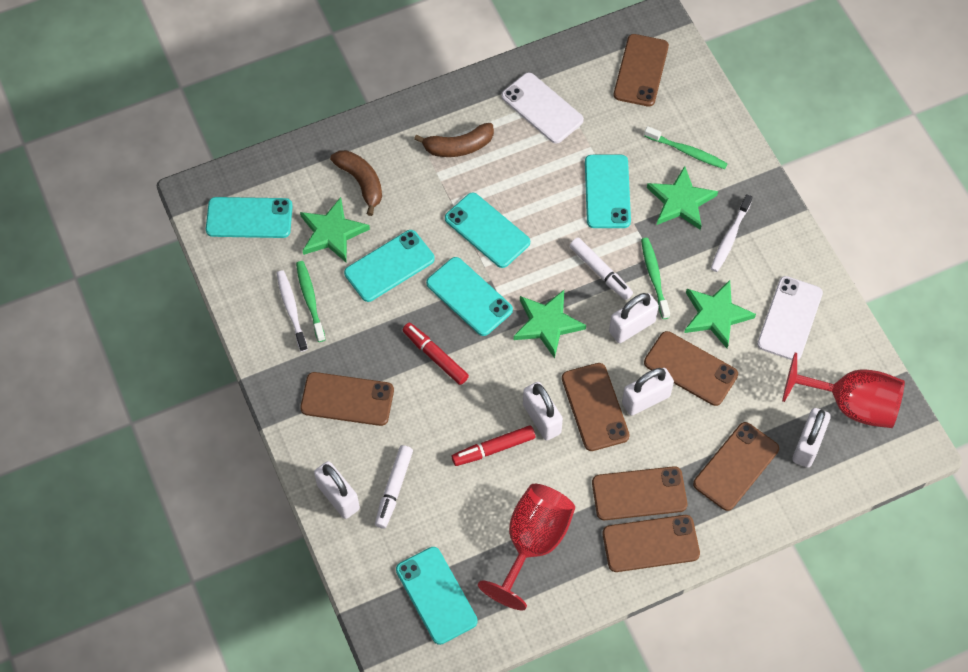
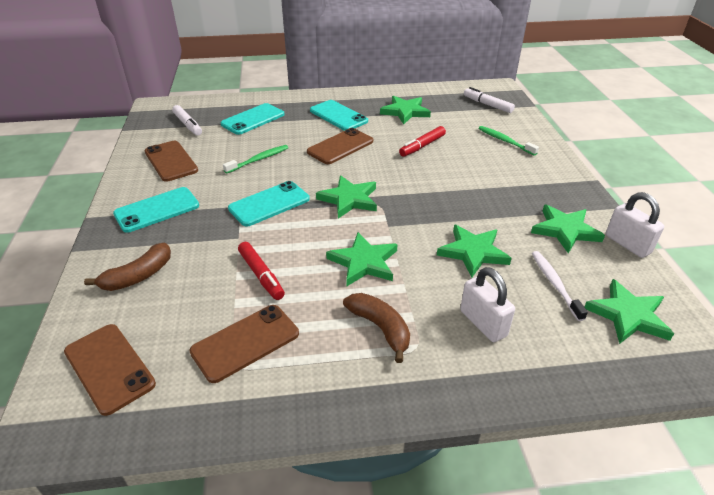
brown phone: 7 -> 4
green star: 4 -> 6
green toothbrush: 3 -> 2
red goblet: 2 -> 0
turquoise phone: 6 -> 4
white padlock: 5 -> 2
white phone: 2 -> 0
white toothbrush: 2 -> 1

